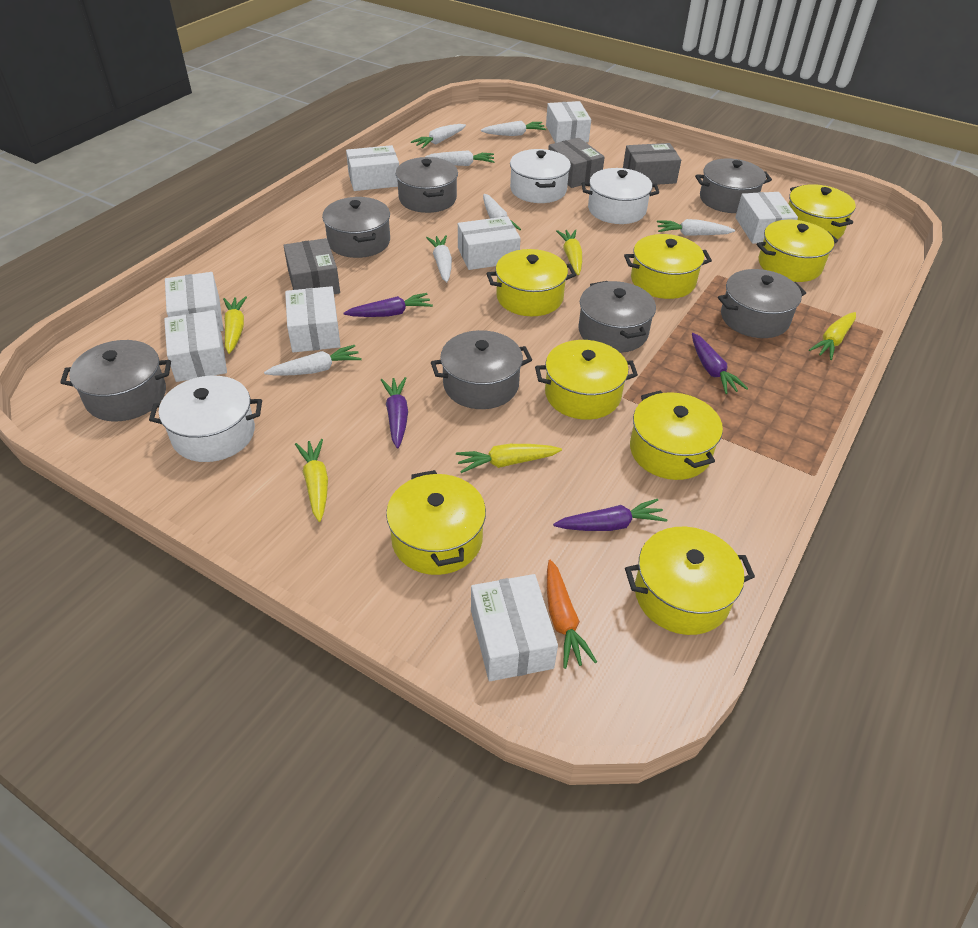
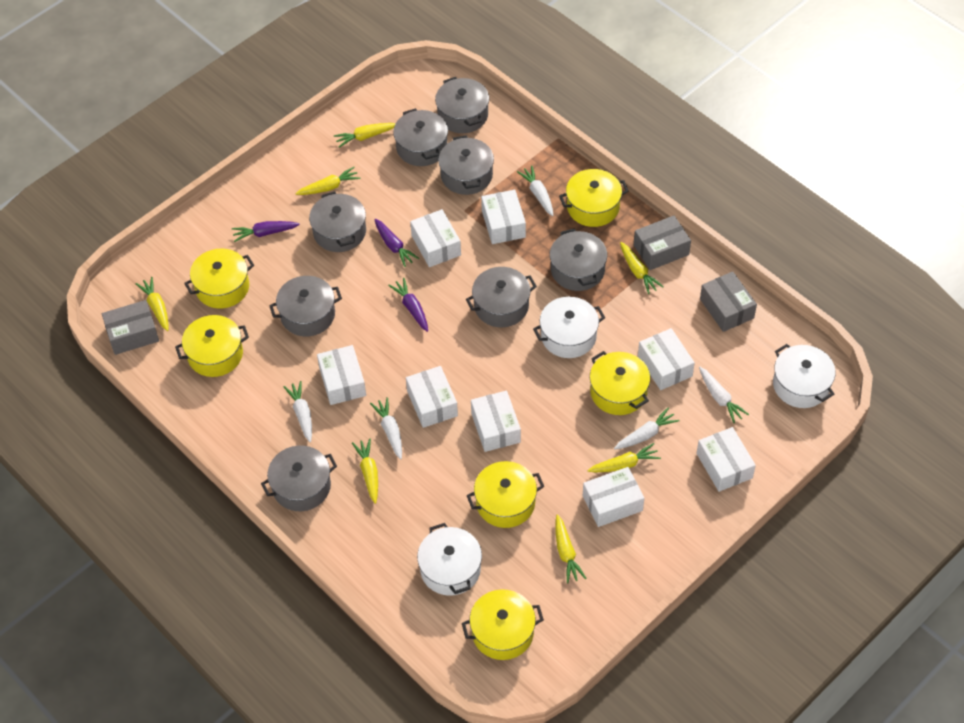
grey pot: 7 -> 8
orange carrot: 1 -> 0
purple carrot: 4 -> 3
white carrot: 7 -> 5
yellow carrot: 5 -> 7
yellow pot: 8 -> 6

